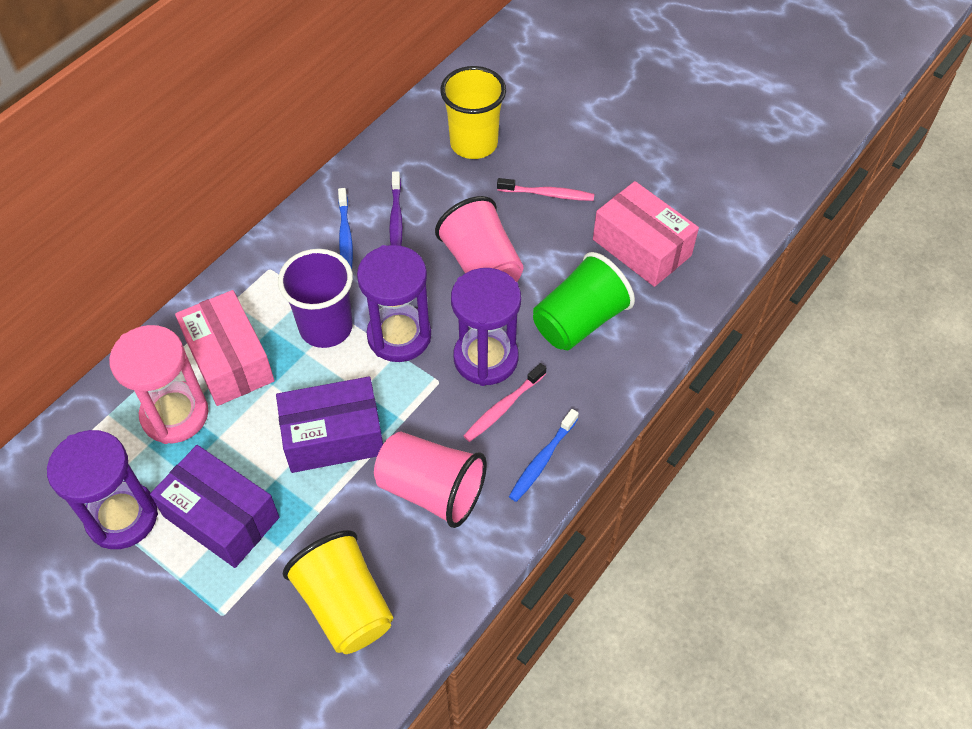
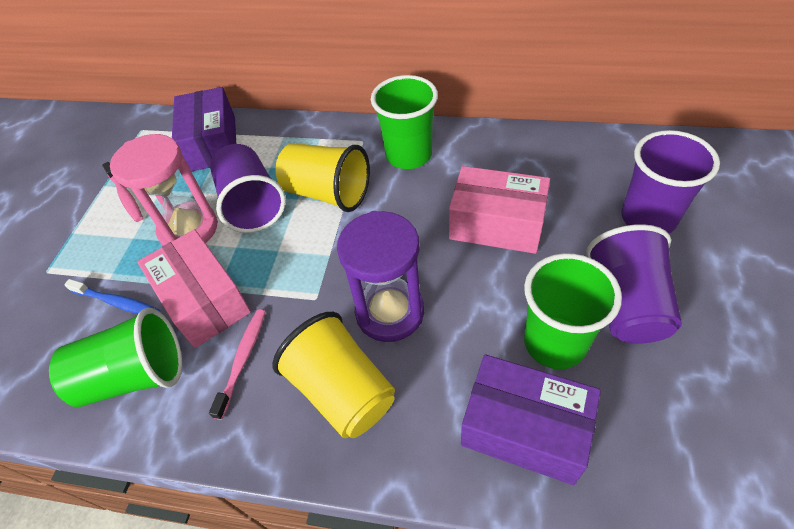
blue toothbrush: 2 -> 1
green cup: 1 -> 3
pink cup: 2 -> 0
purple cup: 1 -> 3
purple hourglass: 3 -> 1
purple toothbrush: 1 -> 0

